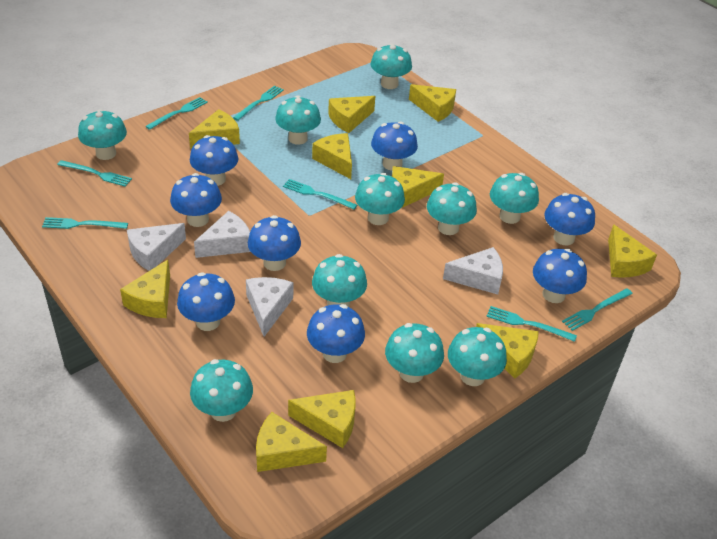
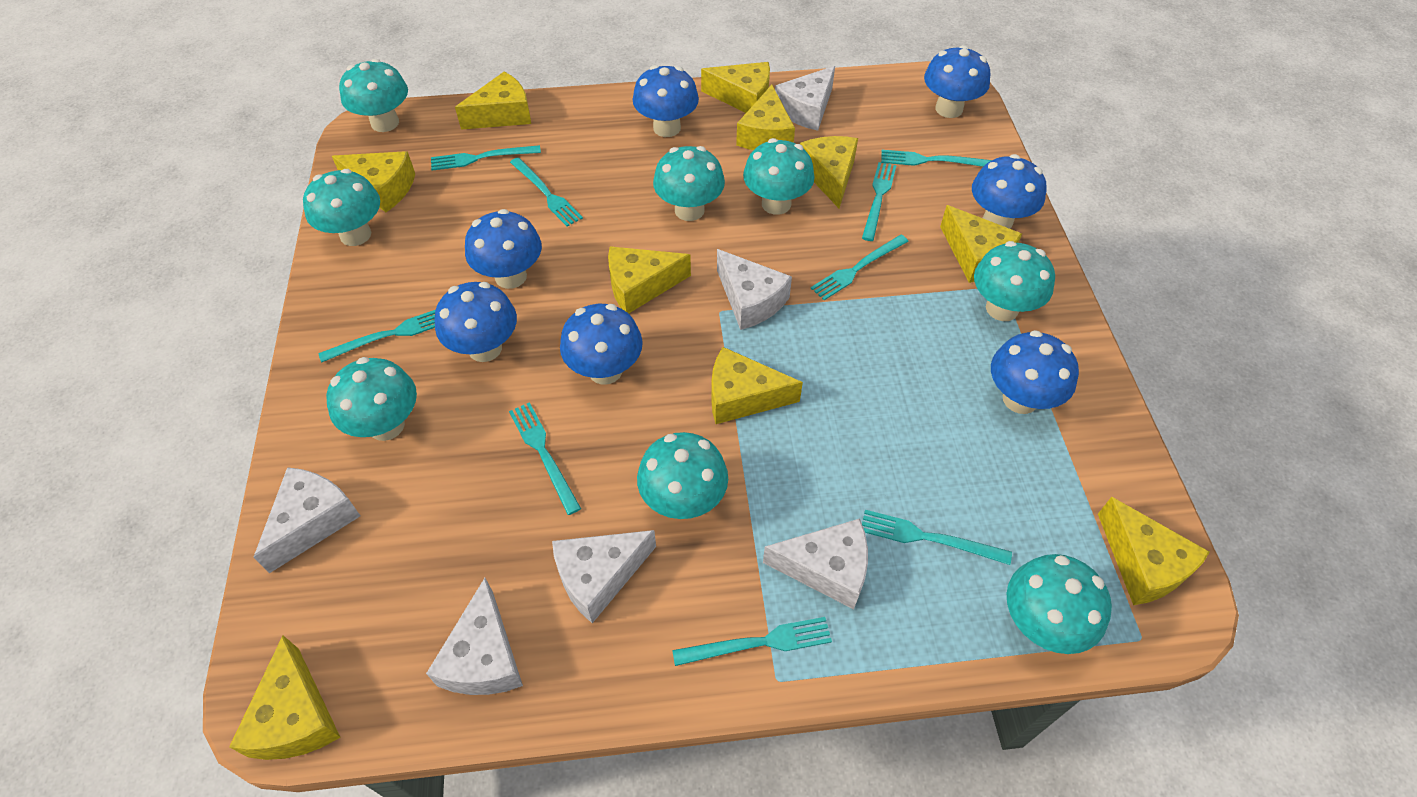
blue mushroom: 8 -> 7
turquoise fork: 7 -> 9
turquoise mushroom: 10 -> 8
white cheese: 4 -> 6

